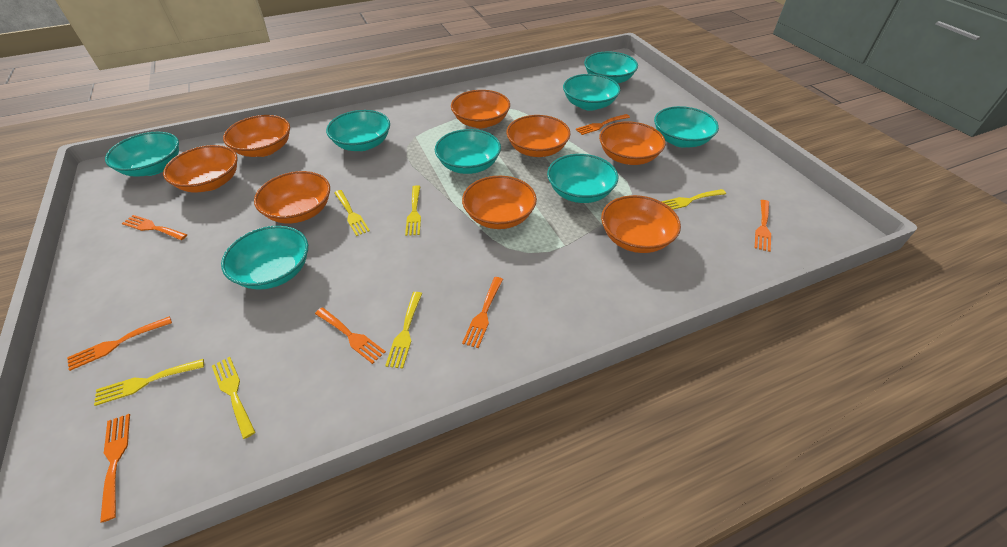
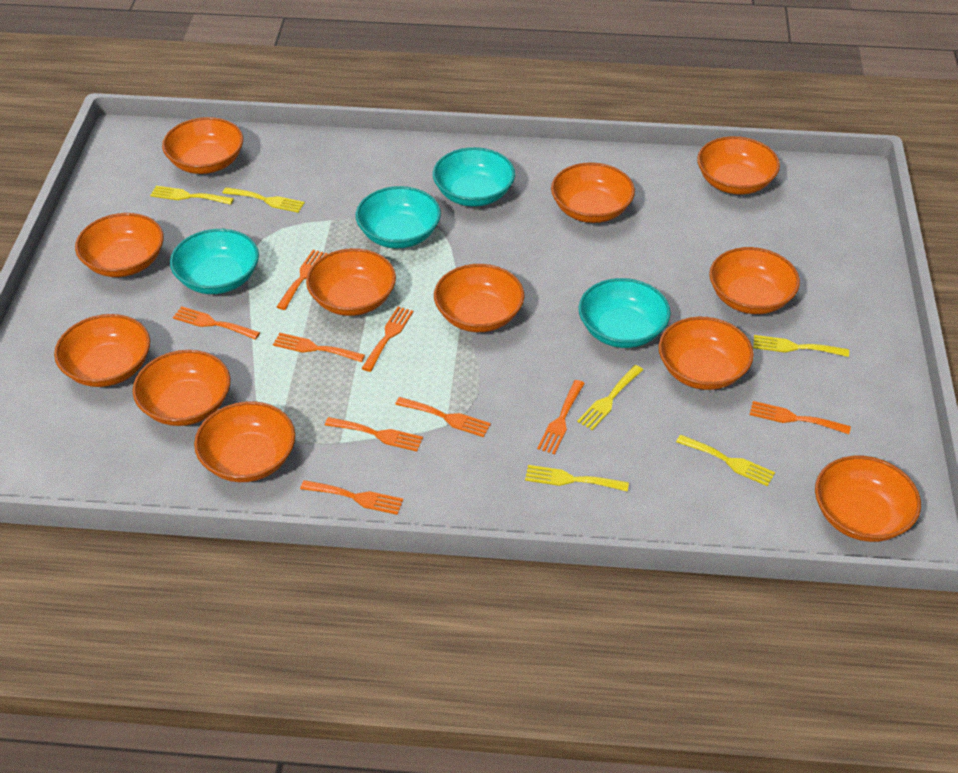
orange bowl: 8 -> 12
orange fork: 7 -> 9
turquoise bowl: 8 -> 4

